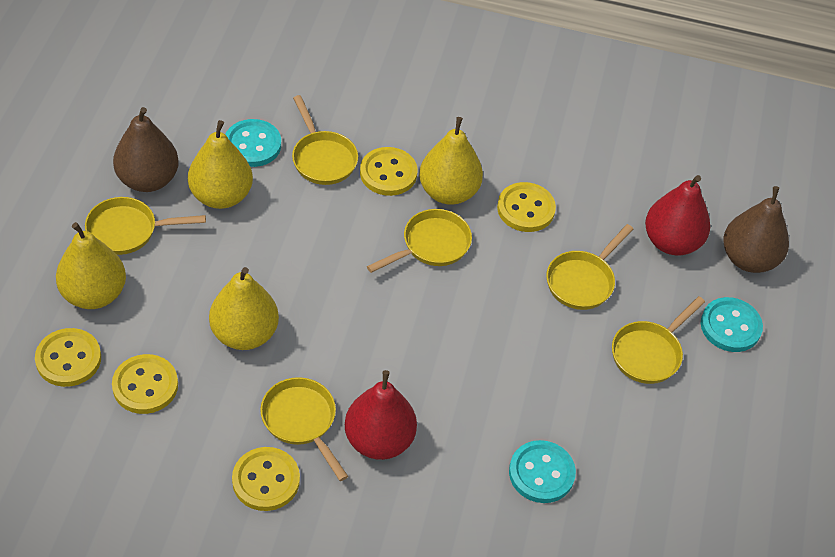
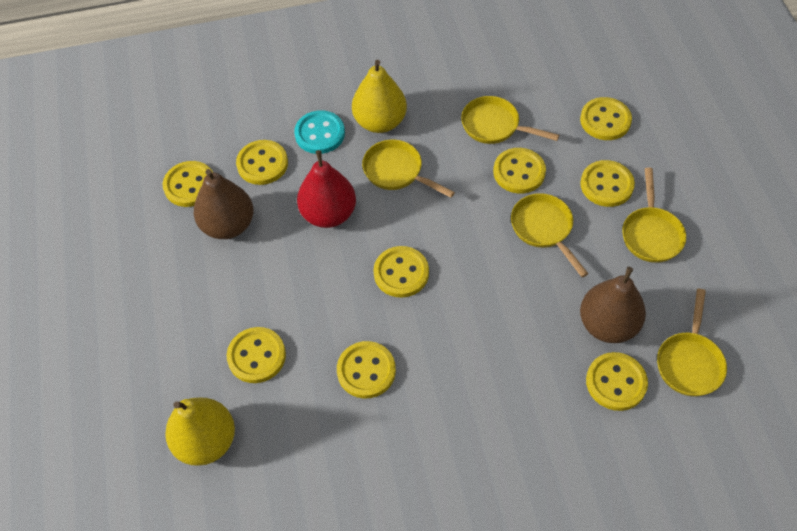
red pear: 2 -> 1
turquoise button: 3 -> 1
yellow button: 5 -> 9
yellow pan: 6 -> 5
yellow pear: 4 -> 2

